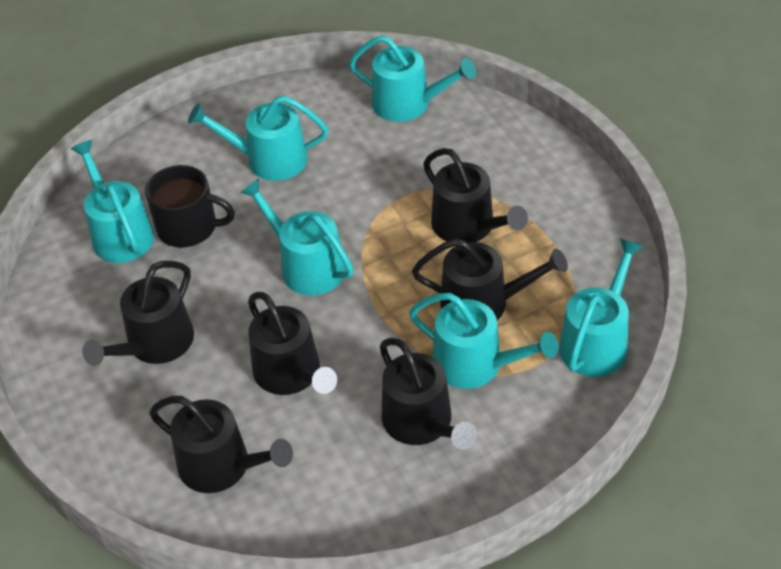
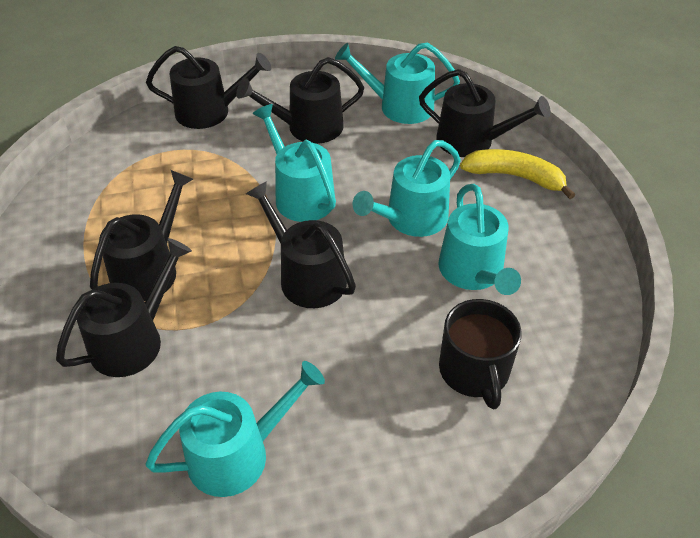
turquoise watering can: 6 -> 5
yellow banana: 0 -> 1

